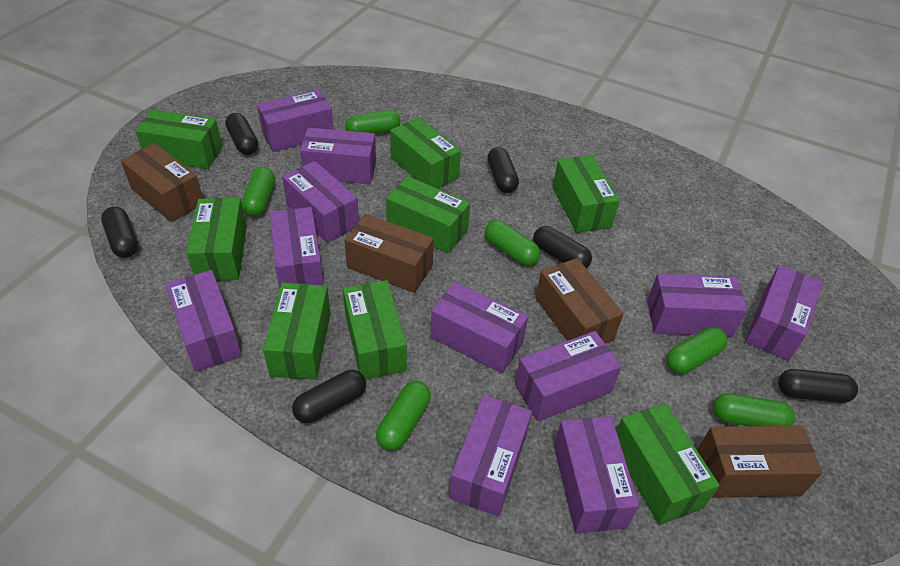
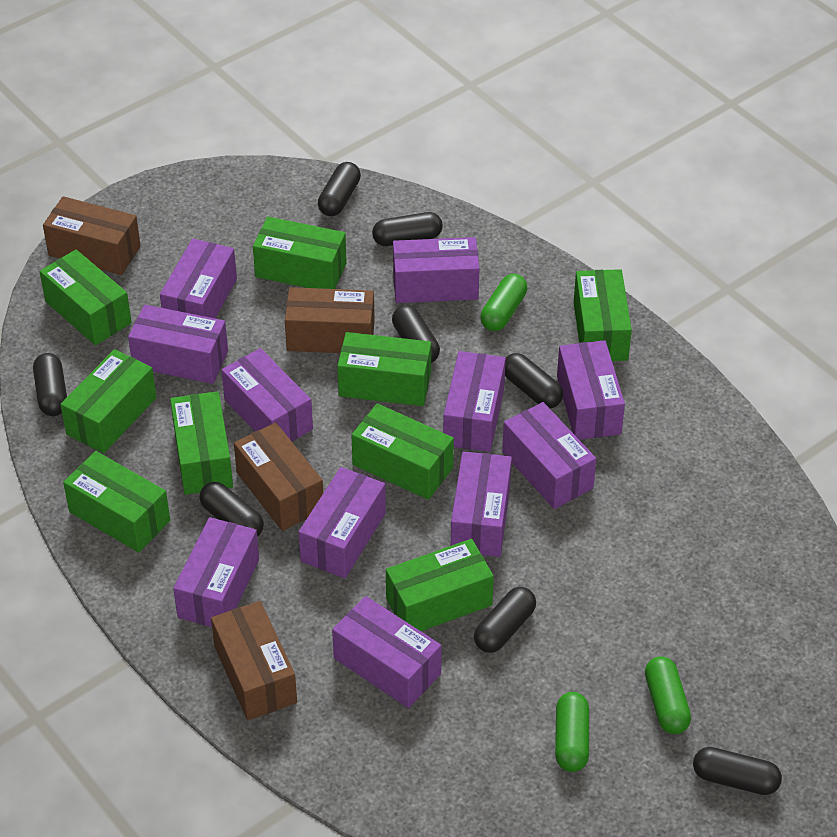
black capsule: 6 -> 8
green box: 8 -> 9
green capsule: 6 -> 3

